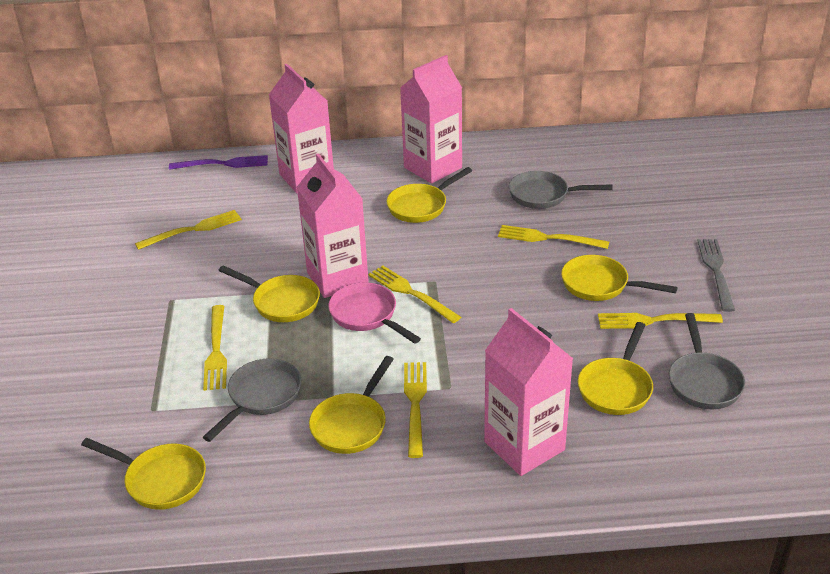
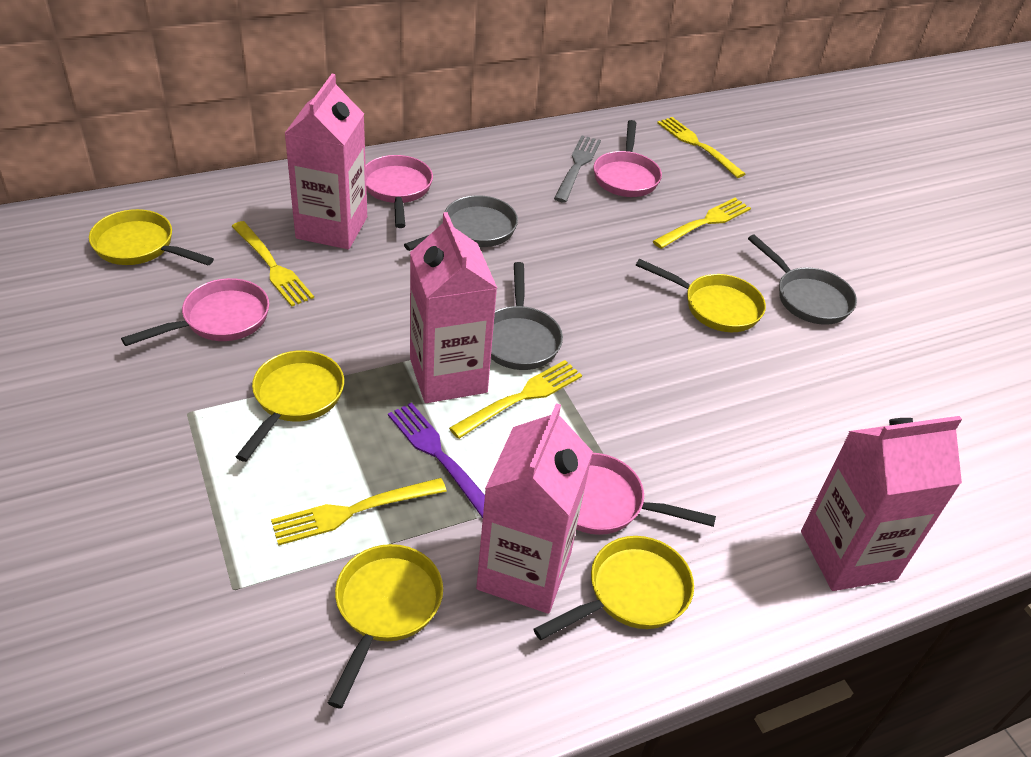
pink pan: 1 -> 4
yellow fork: 6 -> 5
yellow pan: 6 -> 5

